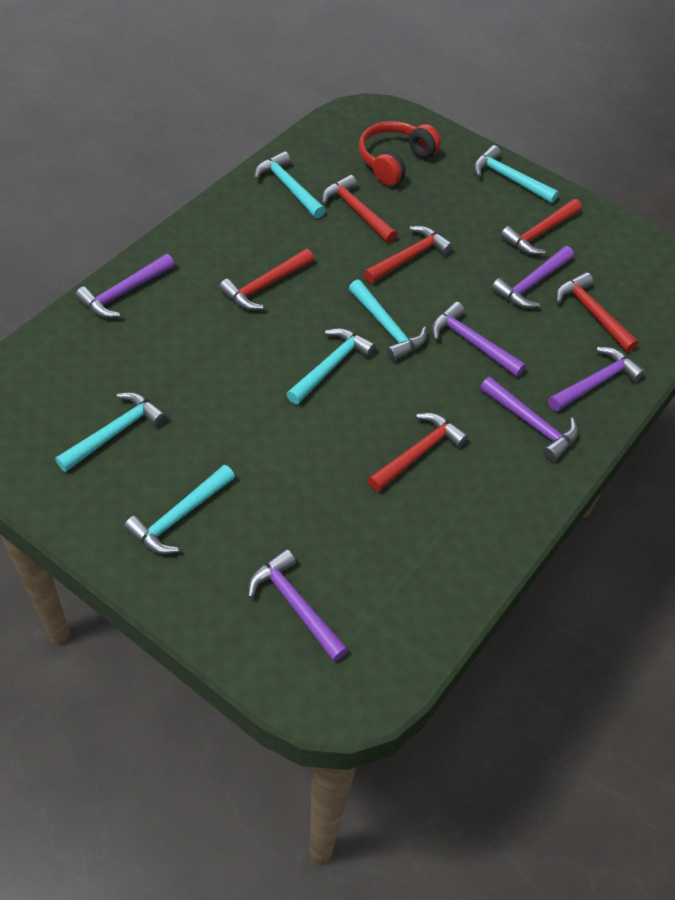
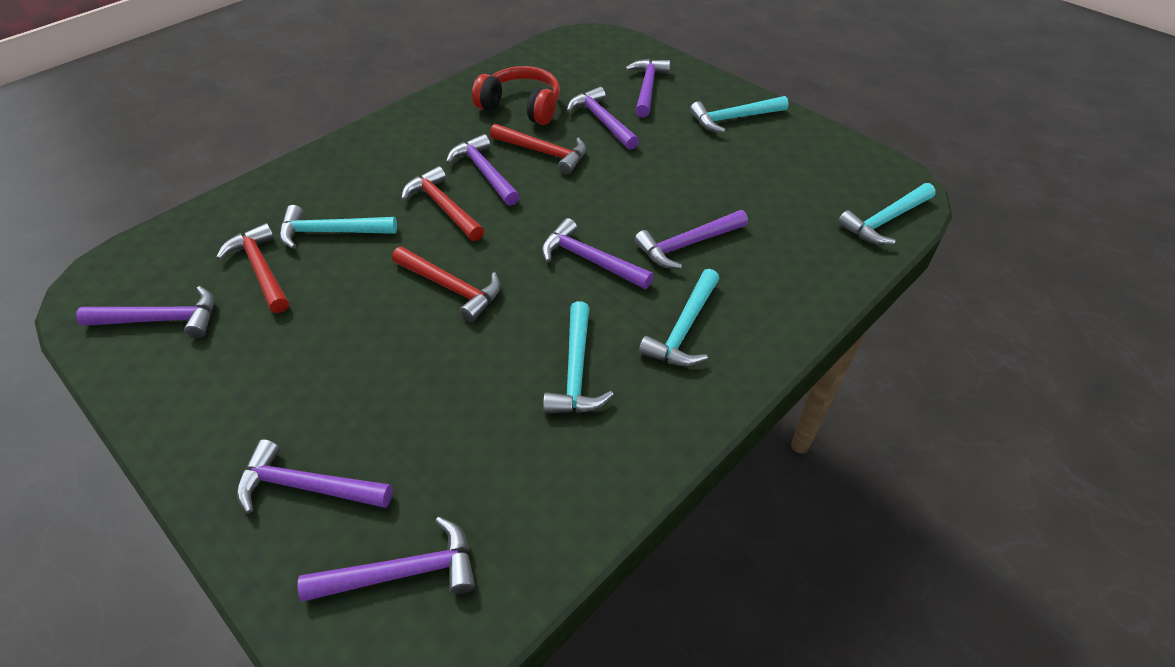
purple hammer: 6 -> 8
red hammer: 6 -> 4
turquoise hammer: 6 -> 5

